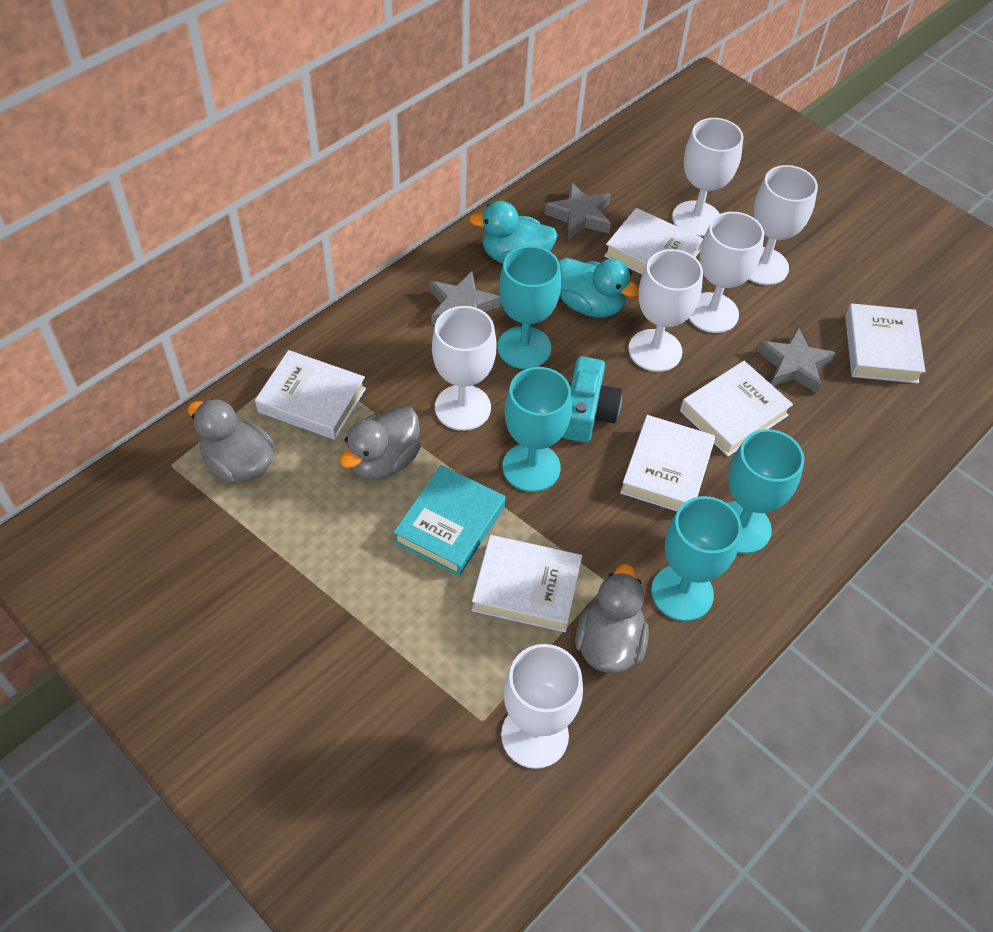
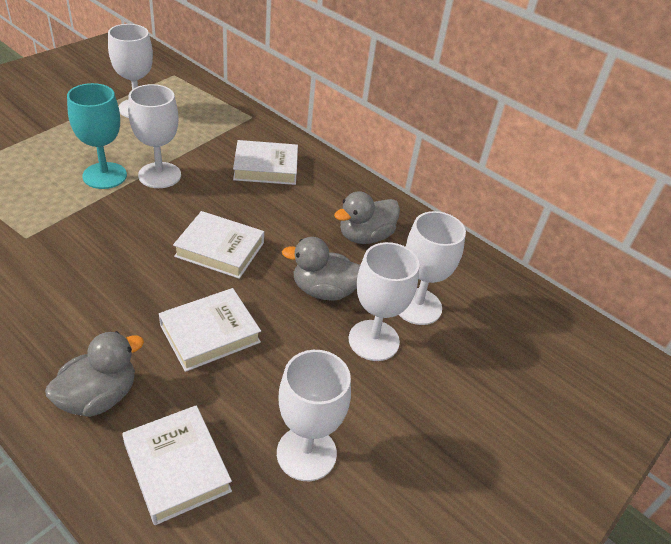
grey star: 3 -> 0
turquoise book: 1 -> 0
turquoise camera: 1 -> 0
turquoise duck: 2 -> 0
turquoise goblet: 4 -> 1
white book: 6 -> 4
white goblet: 6 -> 5

